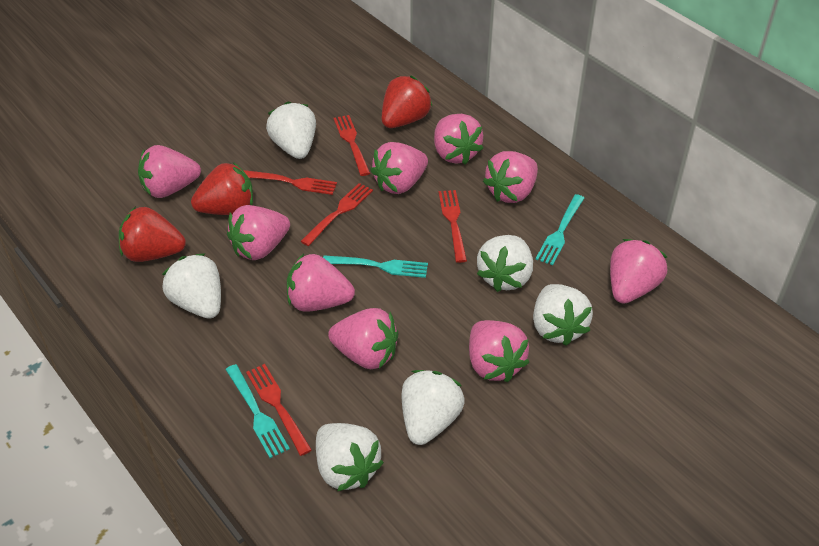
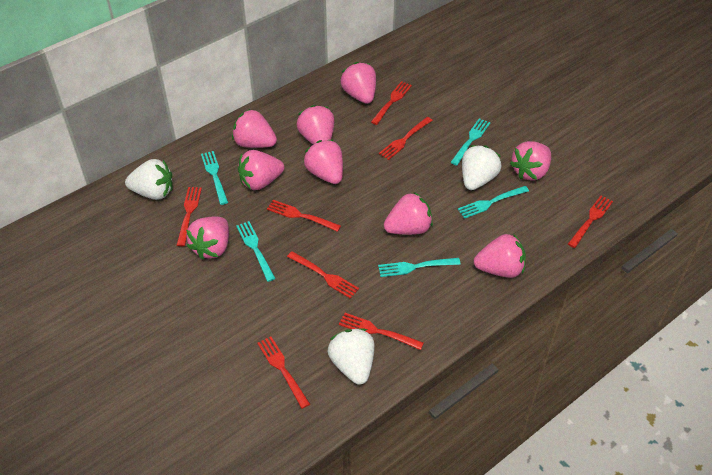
red fork: 5 -> 8
red strawberry: 3 -> 0
turquoise fork: 3 -> 5
white strawberry: 6 -> 3

